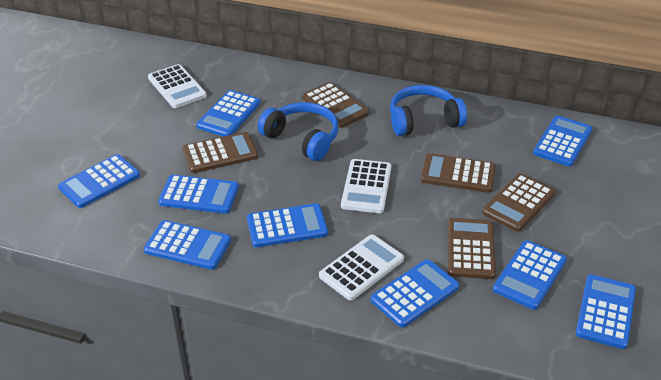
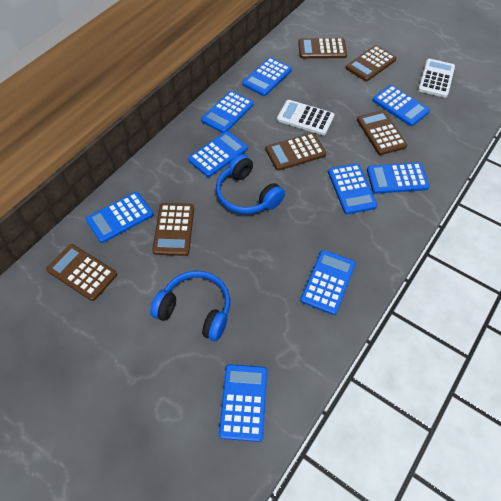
brown calculator: 5 -> 6
white calculator: 3 -> 2

